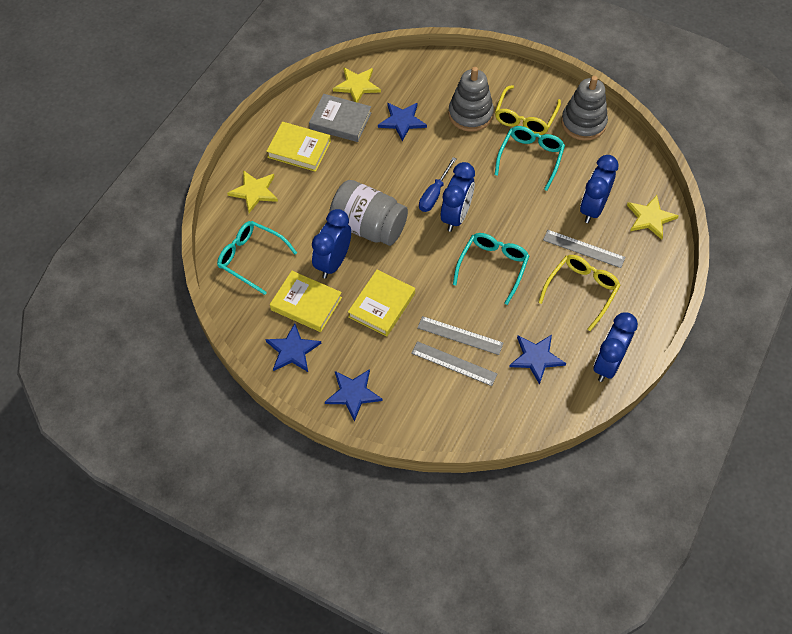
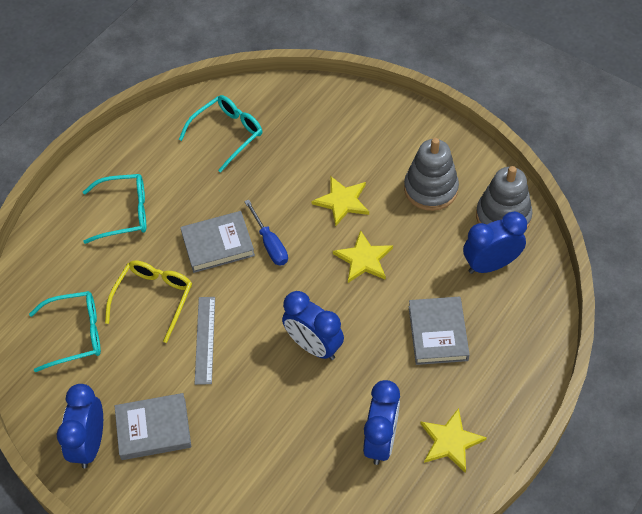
blue star: 4 -> 0
grey book: 1 -> 3
grey jar: 1 -> 0
grey ruler: 3 -> 1
yellow book: 3 -> 0
yellow glasses: 2 -> 1

